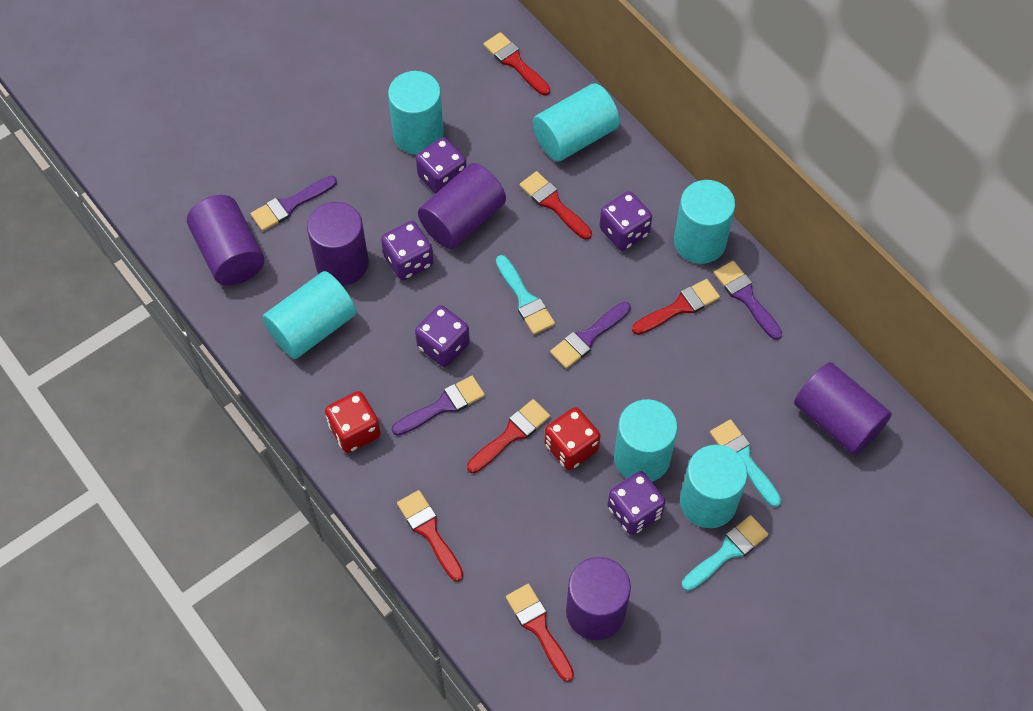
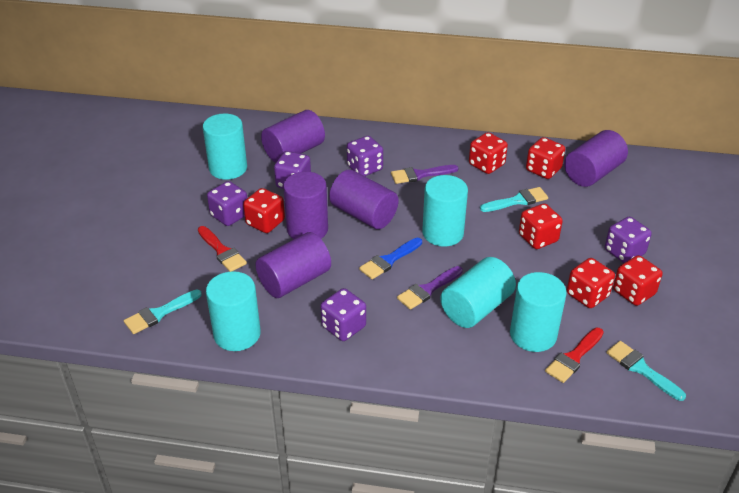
blue brush: 0 -> 1
purple brush: 4 -> 2
red brush: 6 -> 2
red dice: 2 -> 6
turquoise cylinder: 6 -> 5

